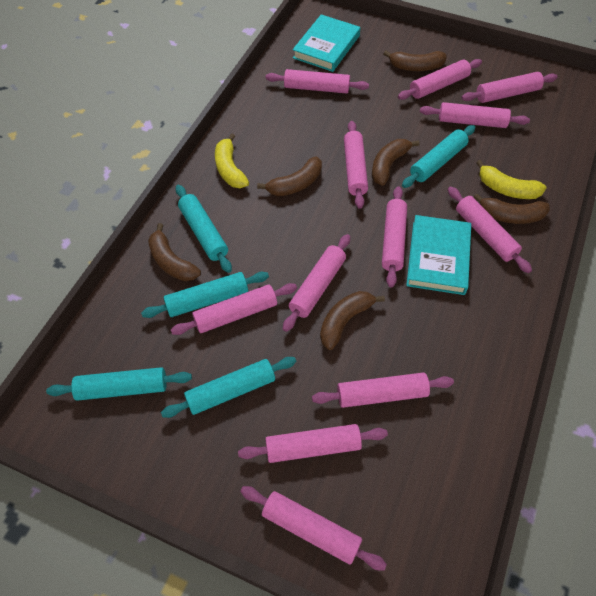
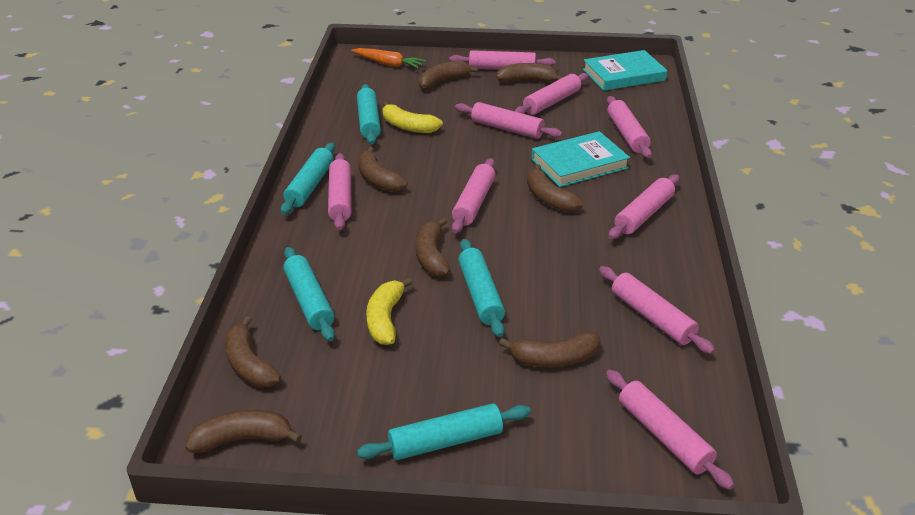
brown banana: 6 -> 8
orange carrot: 0 -> 1
pink rolling pin: 12 -> 9

